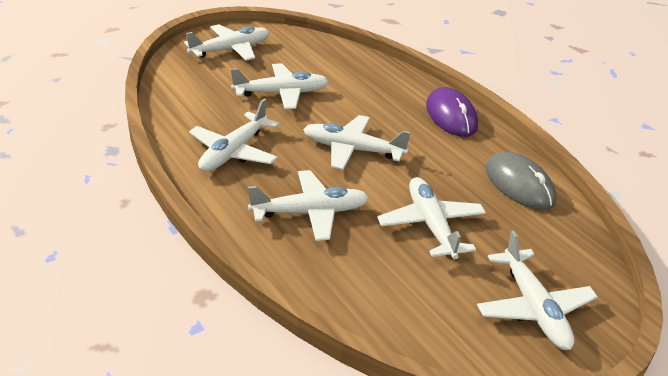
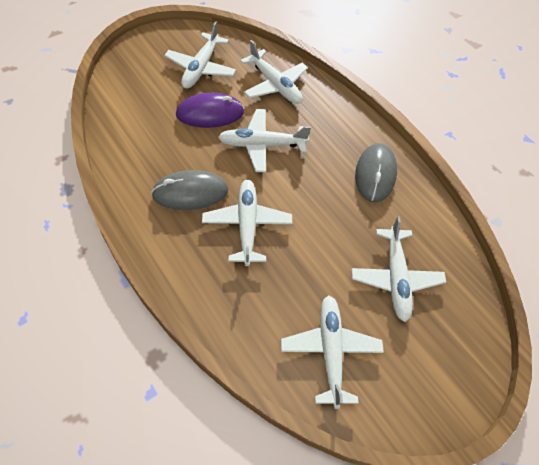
grey mouse: 1 -> 2
white plane: 7 -> 6

